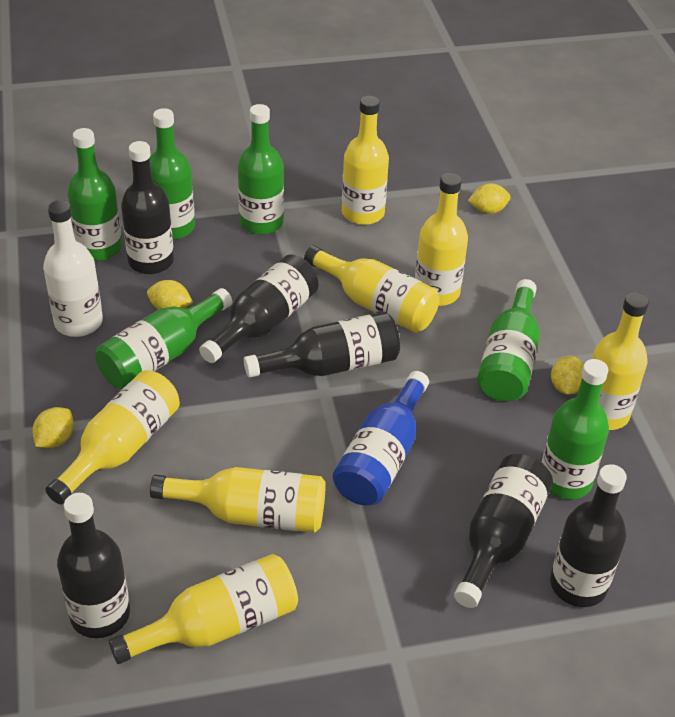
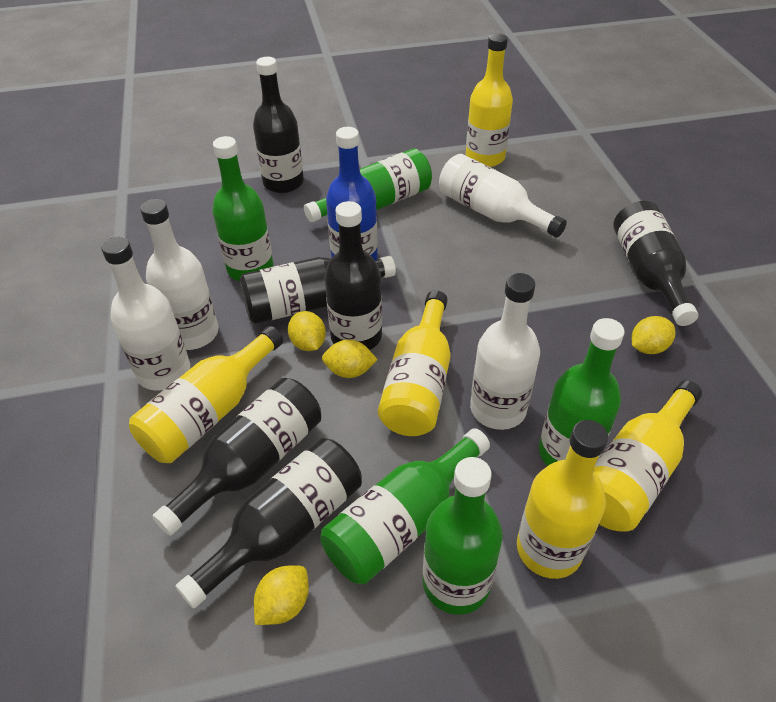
green bottle: 6 -> 5
white bottle: 1 -> 4
yellow bottle: 7 -> 5

